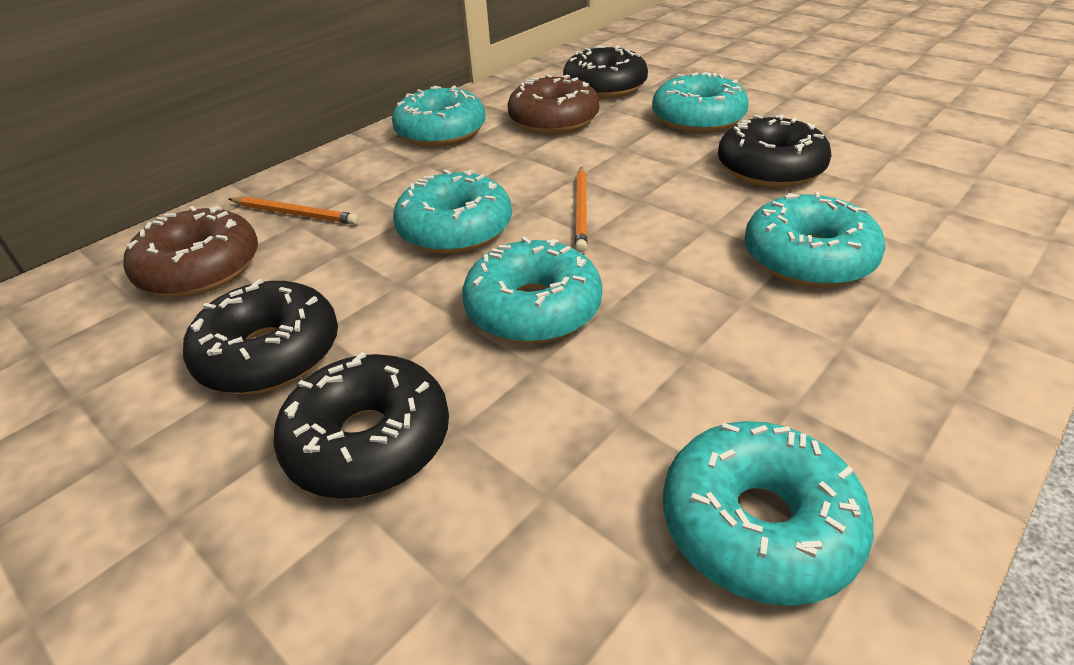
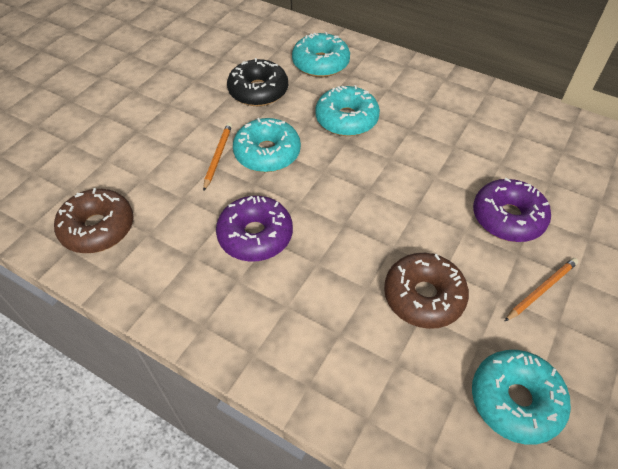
black donut: 4 -> 1
purple donut: 0 -> 2
turquoise donut: 6 -> 4

